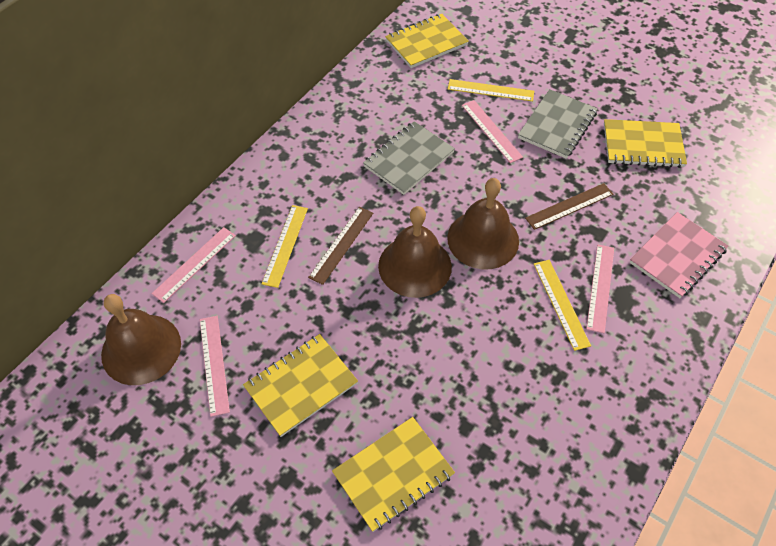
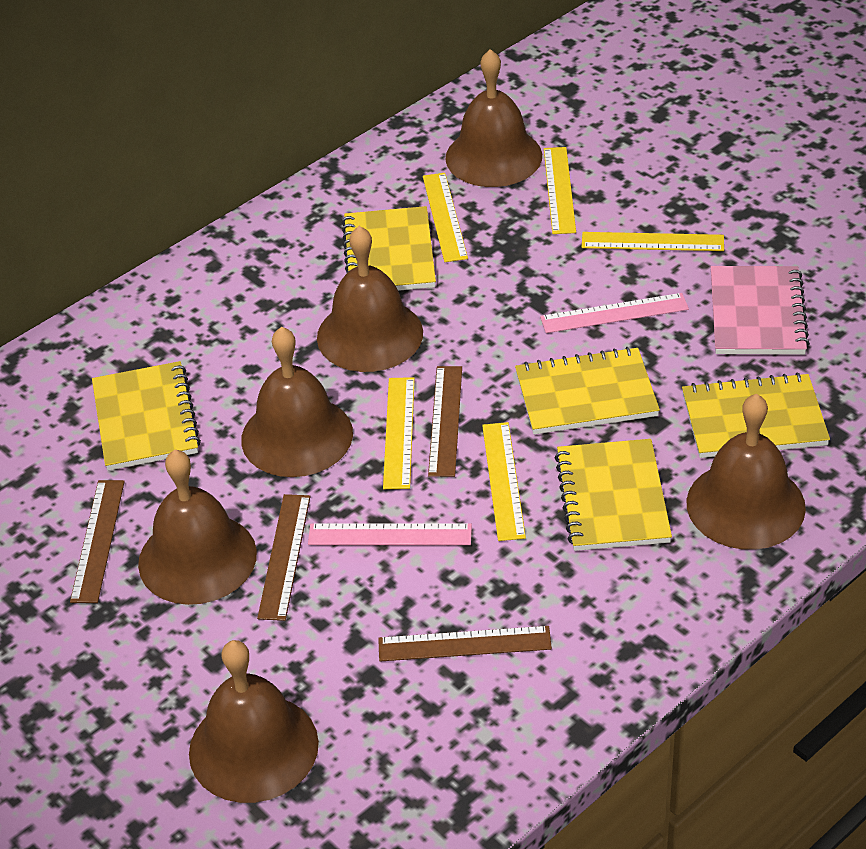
brown bell: 3 -> 6
brown ruler: 2 -> 4
grey notebook: 2 -> 0
pink ruler: 4 -> 2
yellow notebook: 4 -> 5
yellow ruler: 3 -> 5

